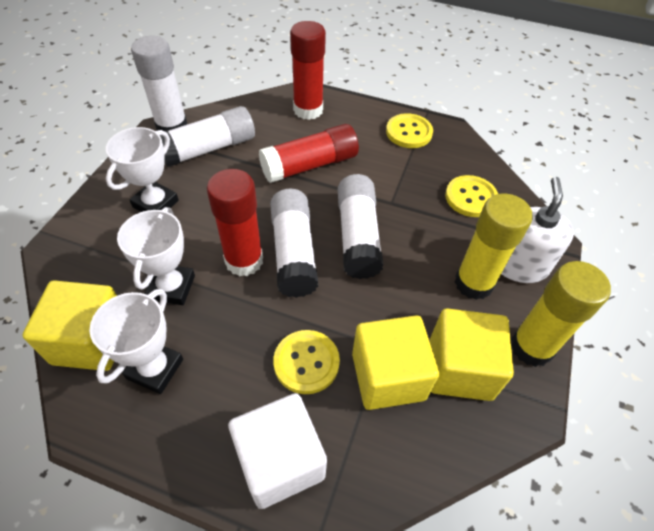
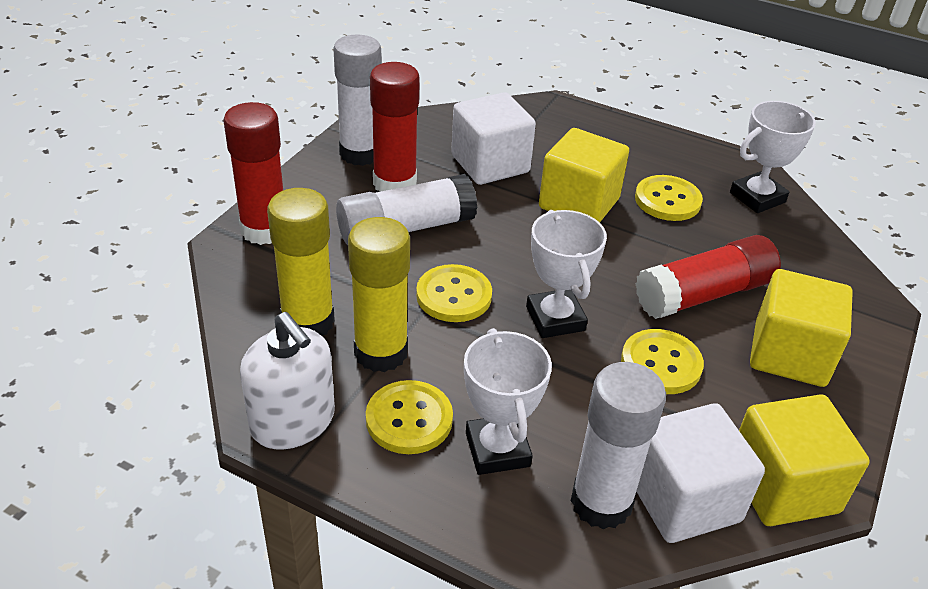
white cube: 1 -> 2
white glue stick: 4 -> 3
yellow button: 3 -> 4

